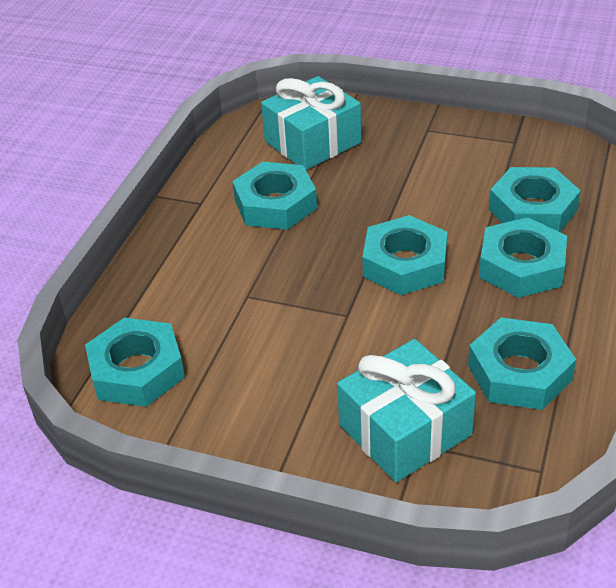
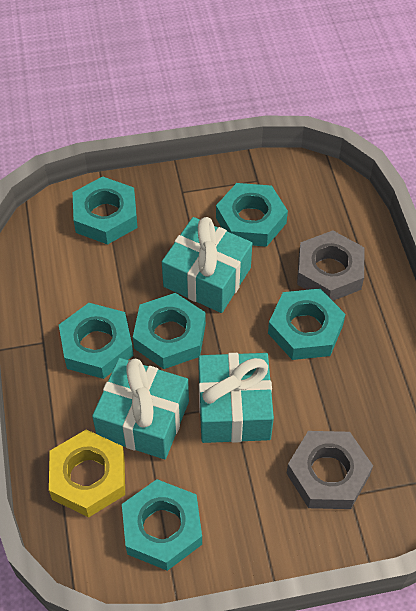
grey nut: 0 -> 2
turquoise gift: 2 -> 3
yellow nut: 0 -> 1

